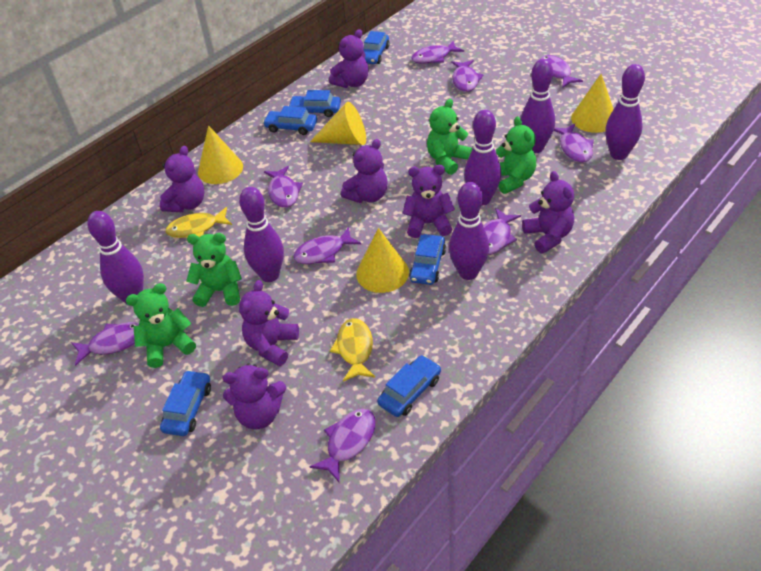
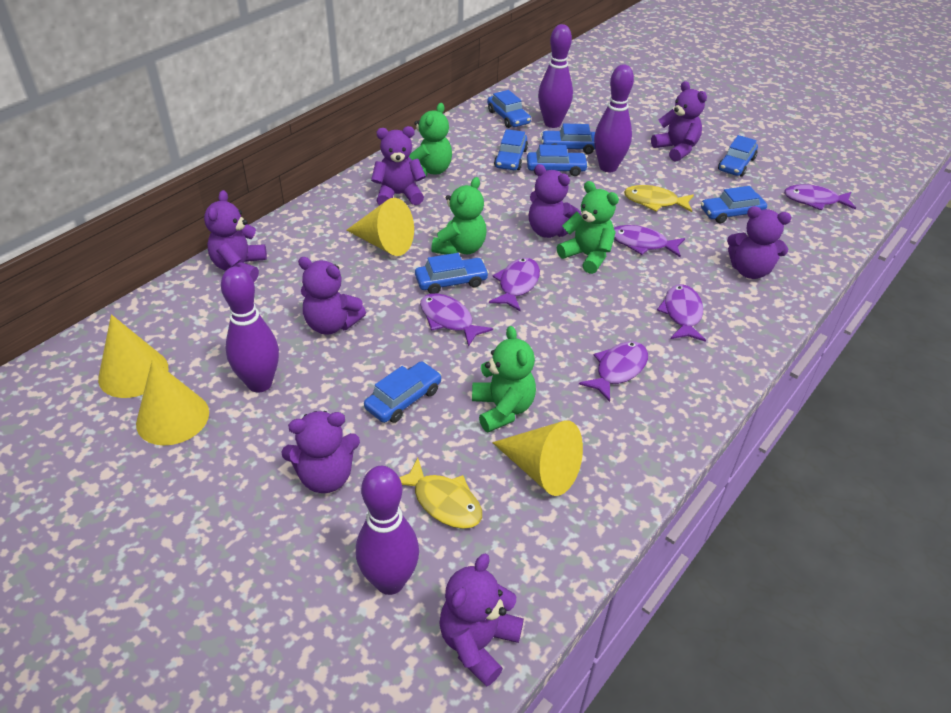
blue car: 6 -> 8
purple bowling pin: 6 -> 4
purple fish: 9 -> 6
purple teddy bear: 7 -> 8

